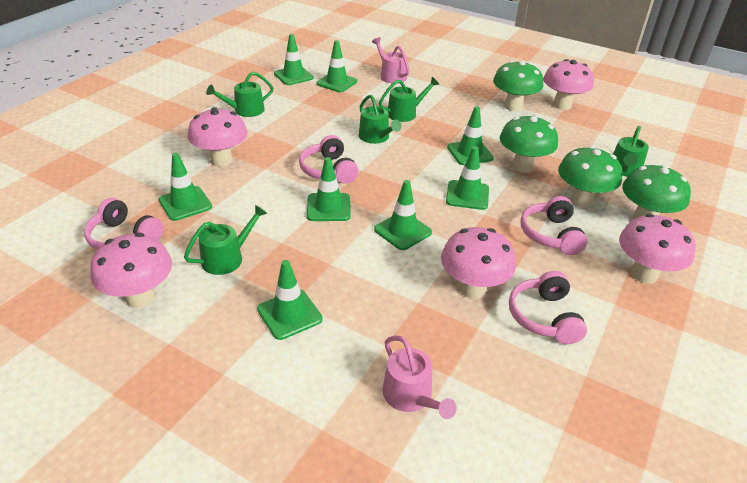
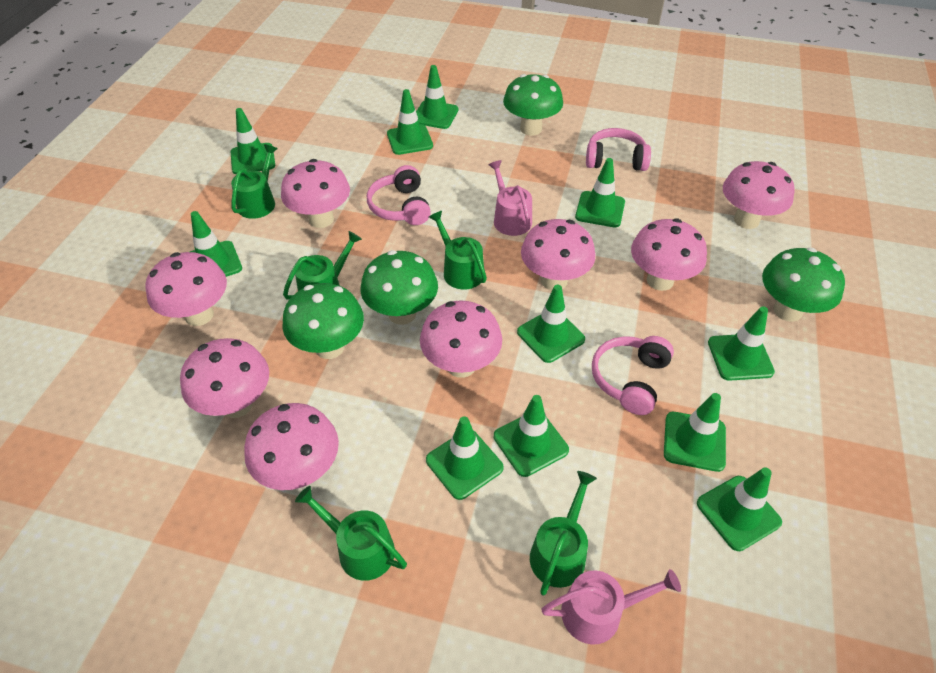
green traffic cone: 8 -> 11
pink headphones: 4 -> 3
pink mushroom: 5 -> 8

